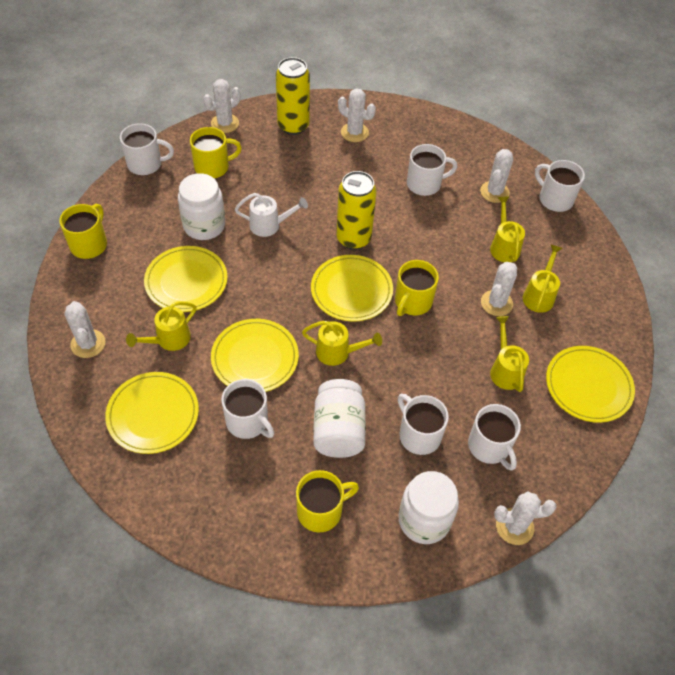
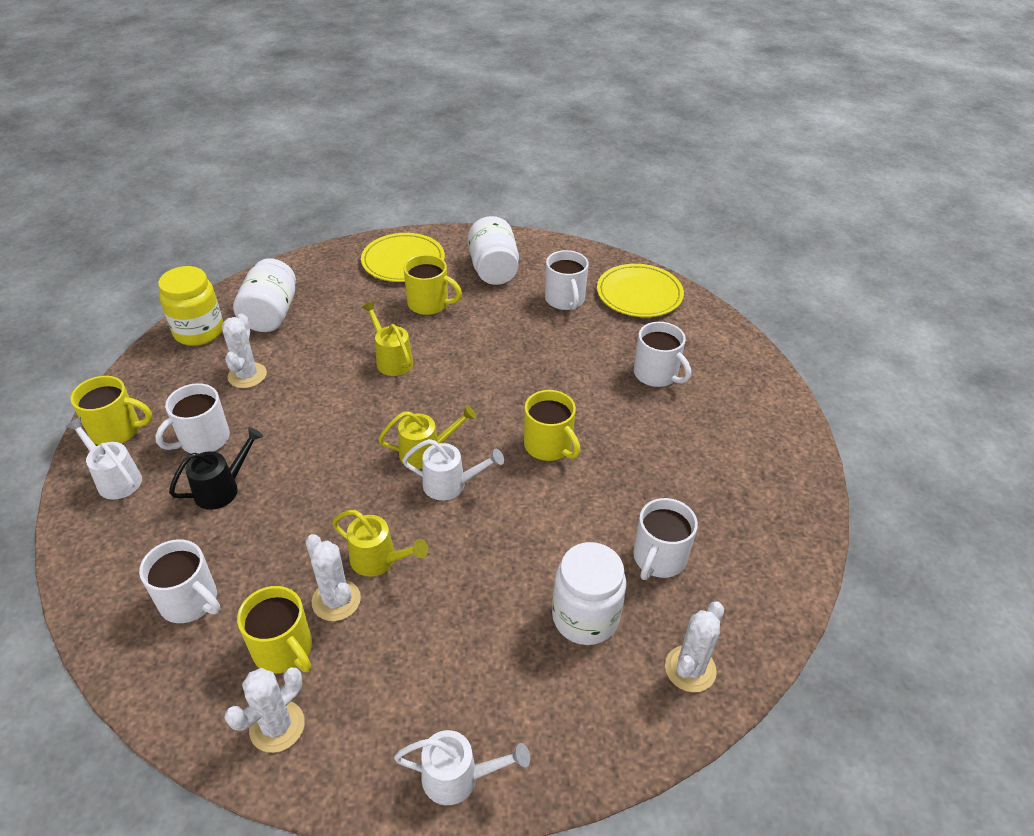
black watering can: 0 -> 1
white cactus: 6 -> 4
white mug: 6 -> 5
white watering can: 1 -> 3
yellow can: 2 -> 0
yellow jar: 0 -> 1
yellow plate: 5 -> 2
yellow watering can: 5 -> 3

